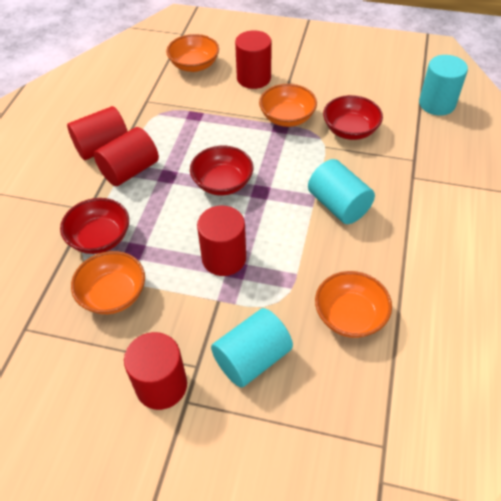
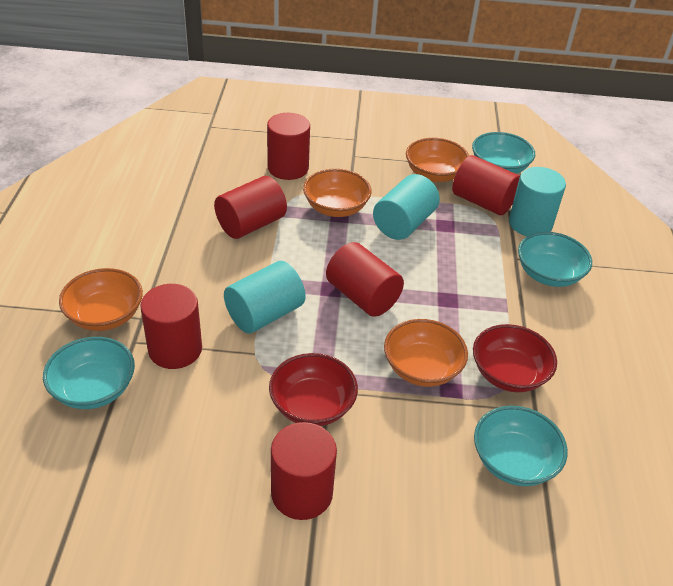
red bowl: 3 -> 2
red cylinder: 5 -> 6
turquoise bowl: 0 -> 4

